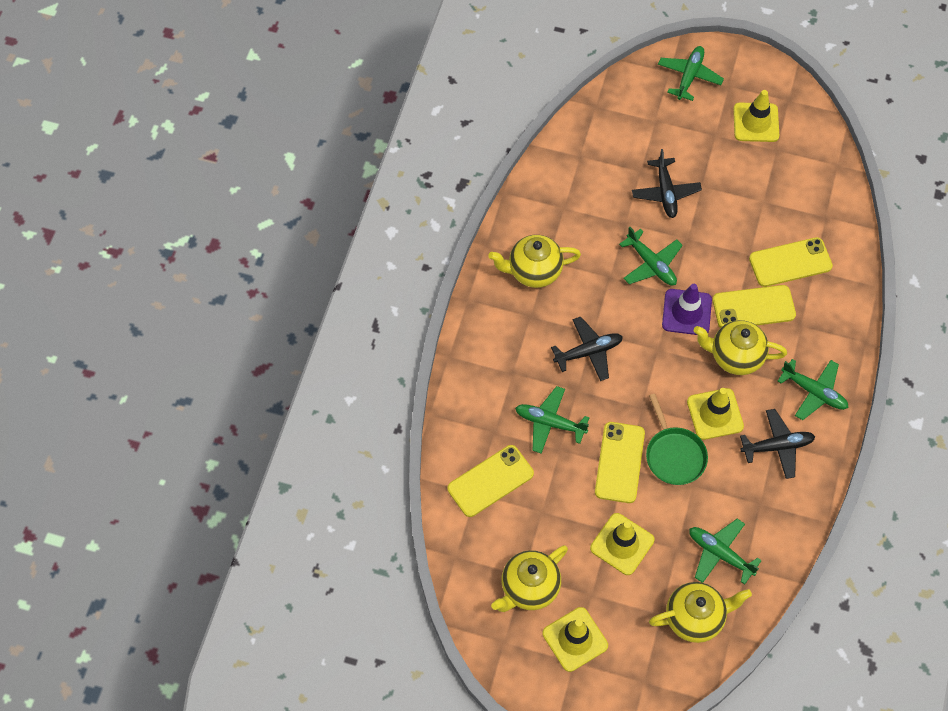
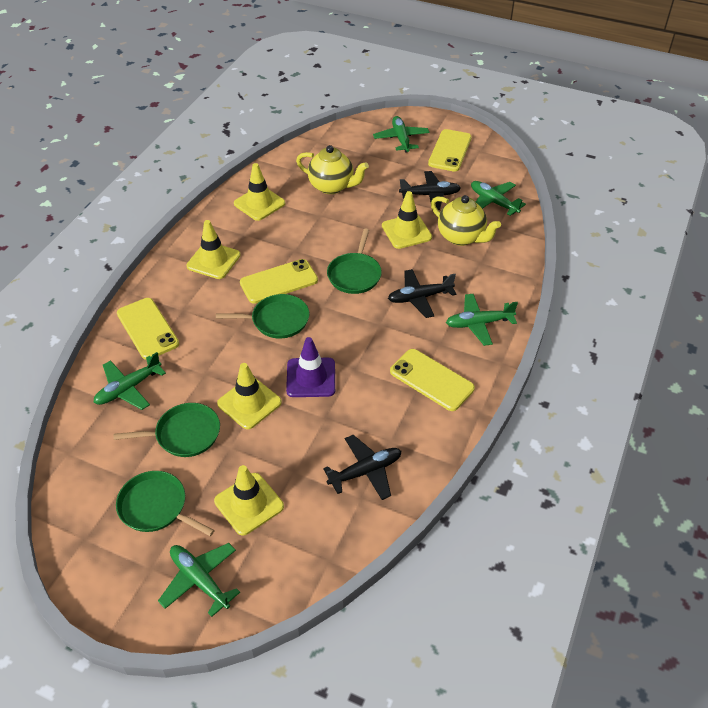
green pan: 1 -> 4
yellow teapot: 4 -> 2
yellow traffic cone: 4 -> 5

